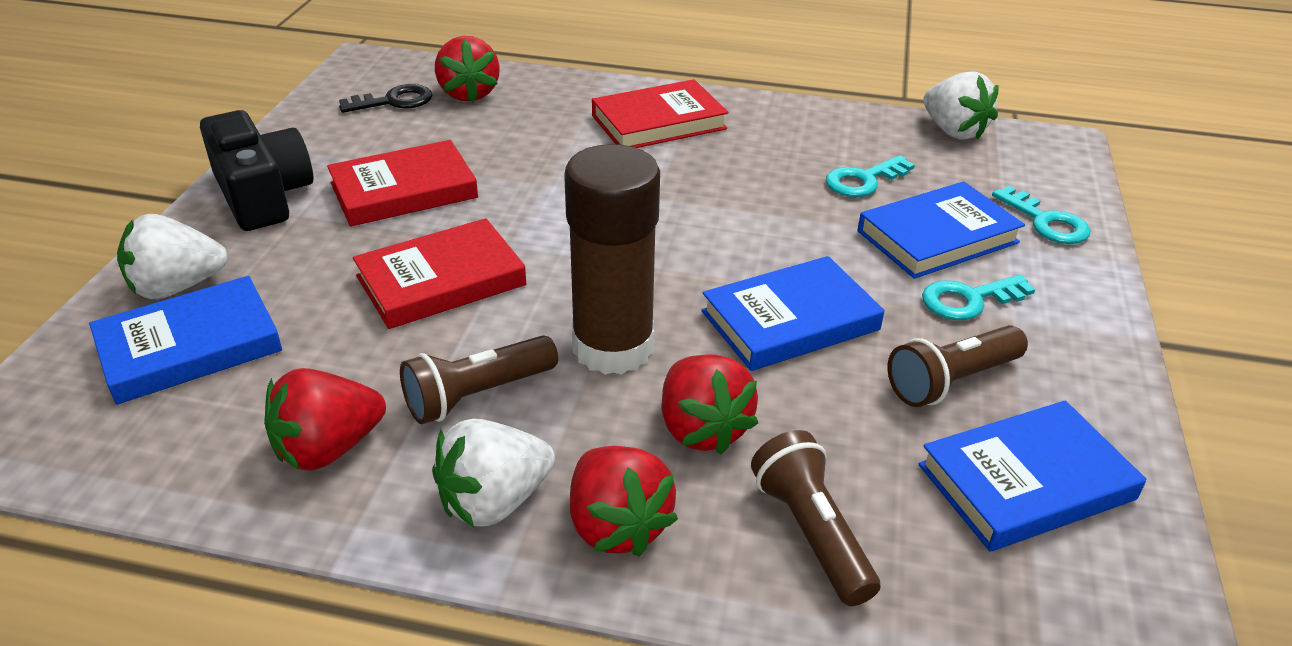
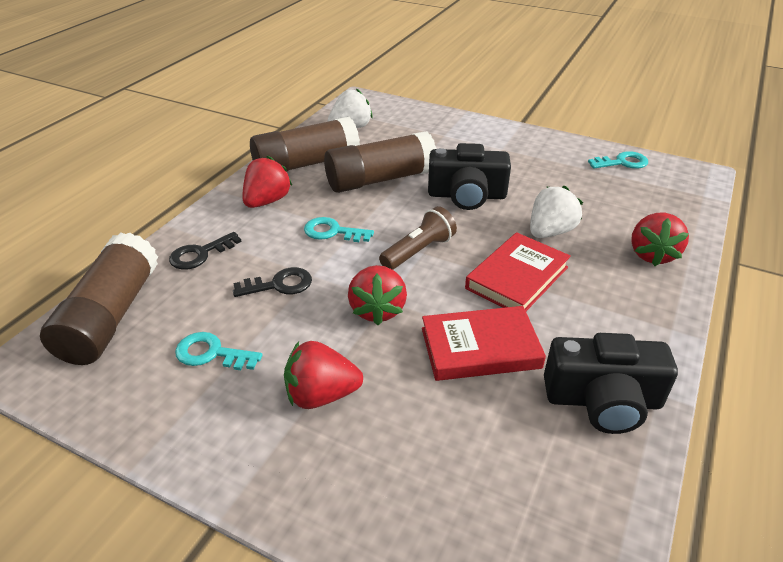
black camera: 1 -> 2
black key: 1 -> 2
blue book: 4 -> 0
brown flashlight: 3 -> 1
brown glue stick: 1 -> 3
red book: 3 -> 2
white strawberry: 3 -> 2

